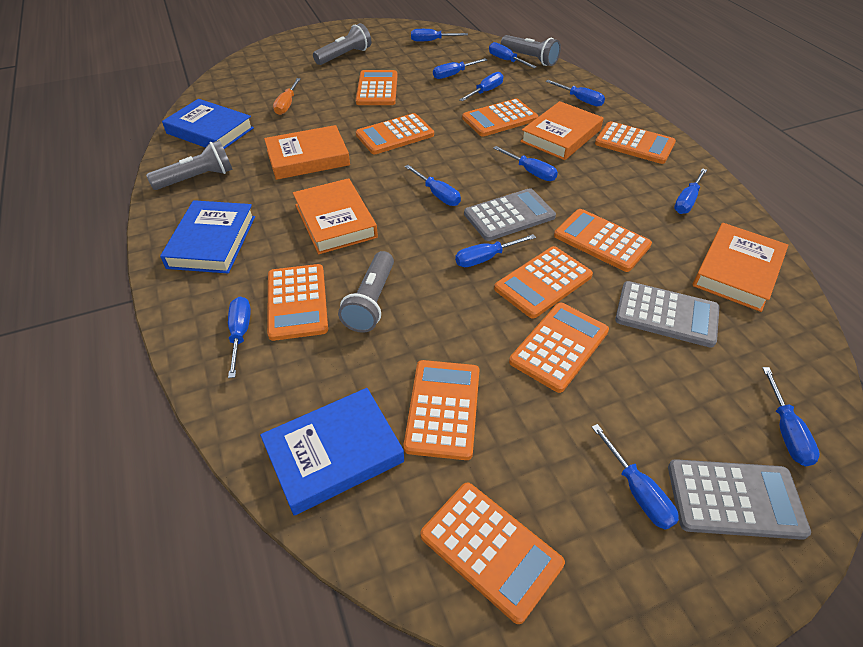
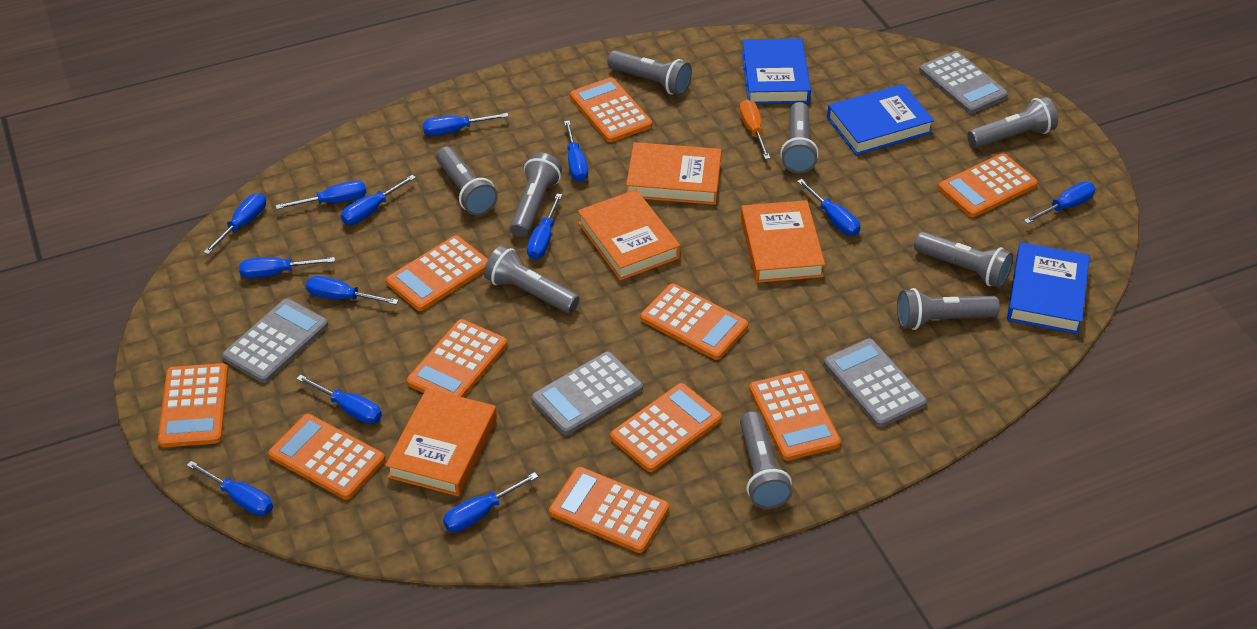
blue screwdriver: 12 -> 13
grey calculator: 3 -> 4
grey flashlight: 4 -> 9

